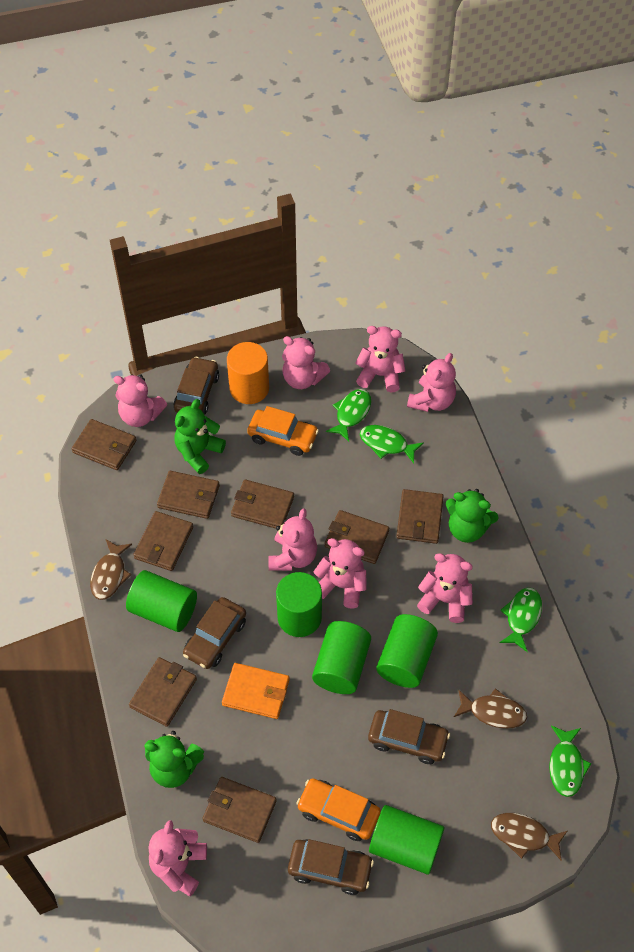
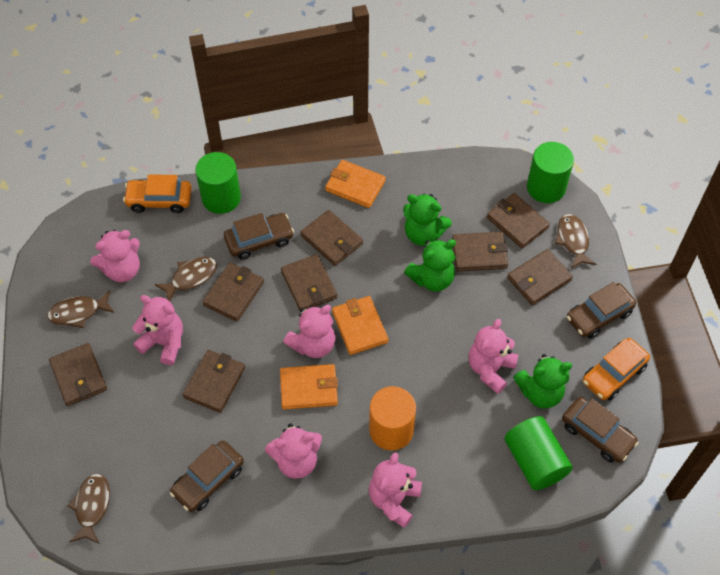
brown fish: 3 -> 4
green cylinder: 5 -> 3
green fish: 4 -> 0
orange wallet: 1 -> 3
pink teddy bear: 8 -> 6

